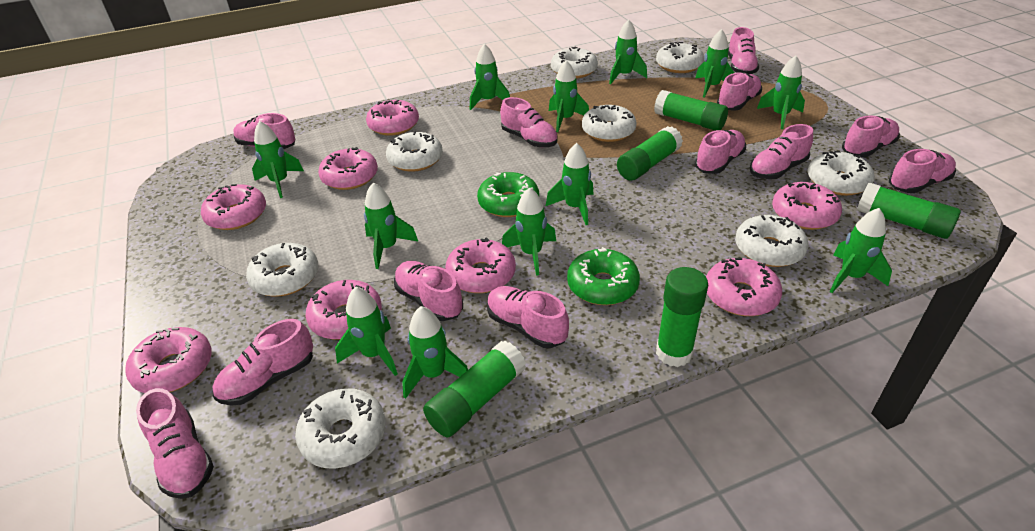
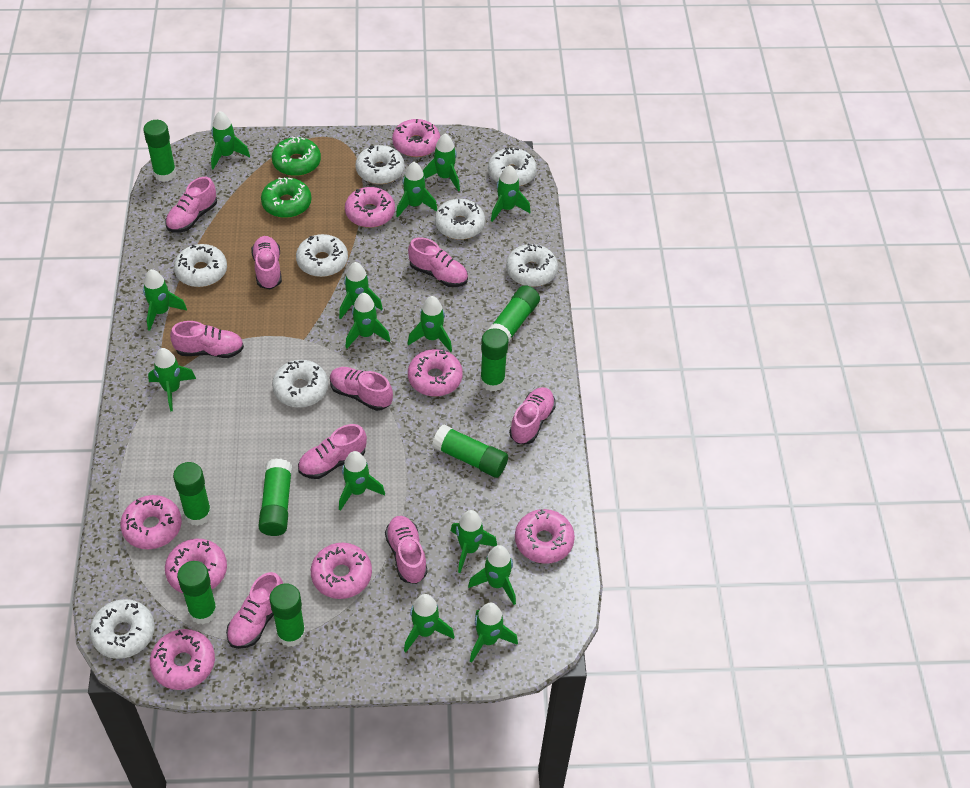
green glue stick: 5 -> 8
green rocket: 12 -> 14
pink shoe: 12 -> 9

